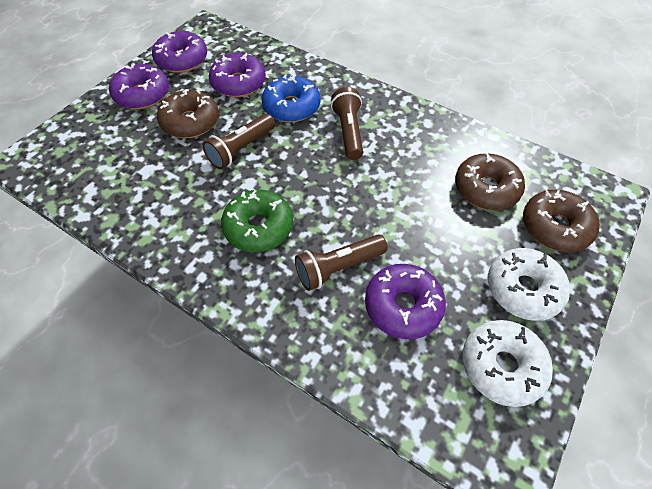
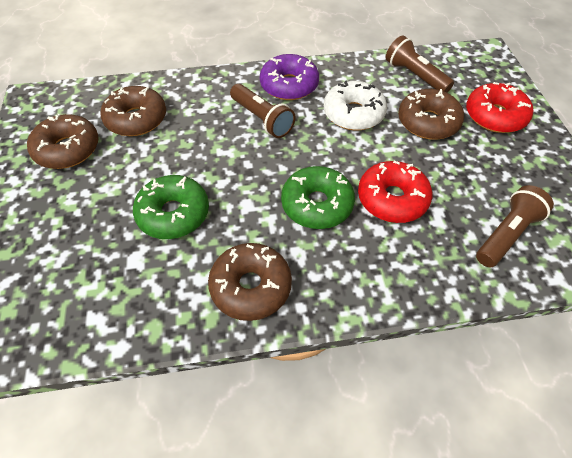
blue donut: 1 -> 0
brown donut: 3 -> 4
green donut: 1 -> 2
purple donut: 4 -> 1
red donut: 0 -> 2
white donut: 2 -> 1

